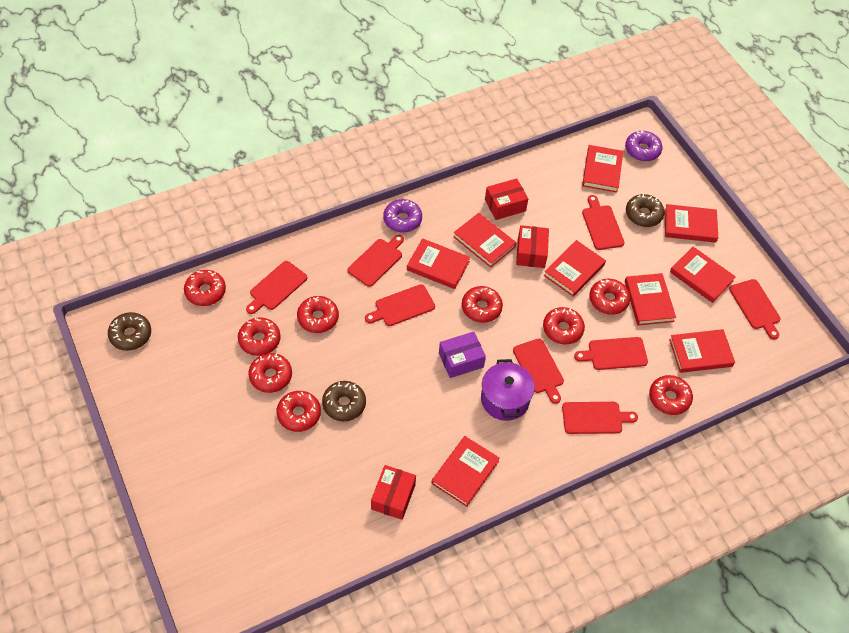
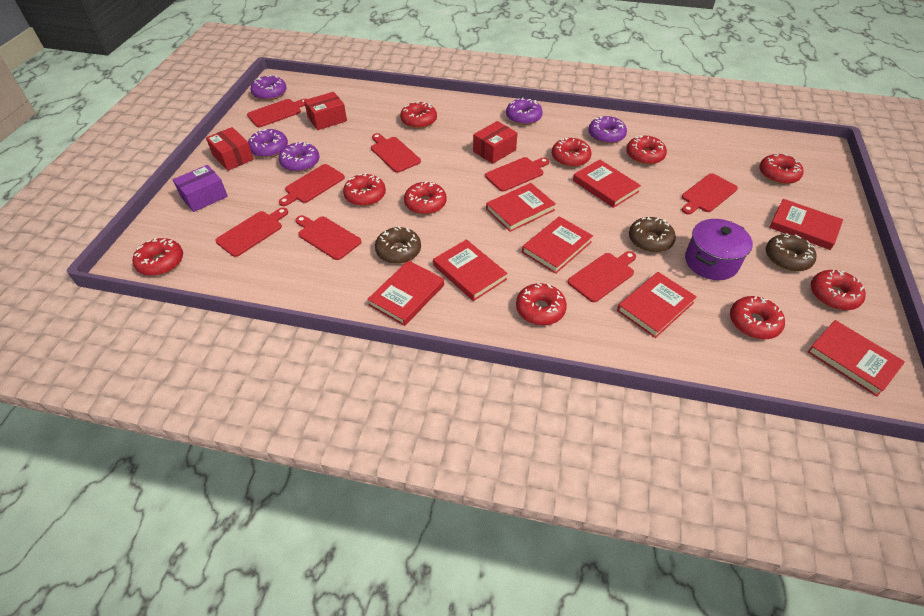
purple donut: 2 -> 5
red book: 9 -> 8
red donut: 9 -> 10

